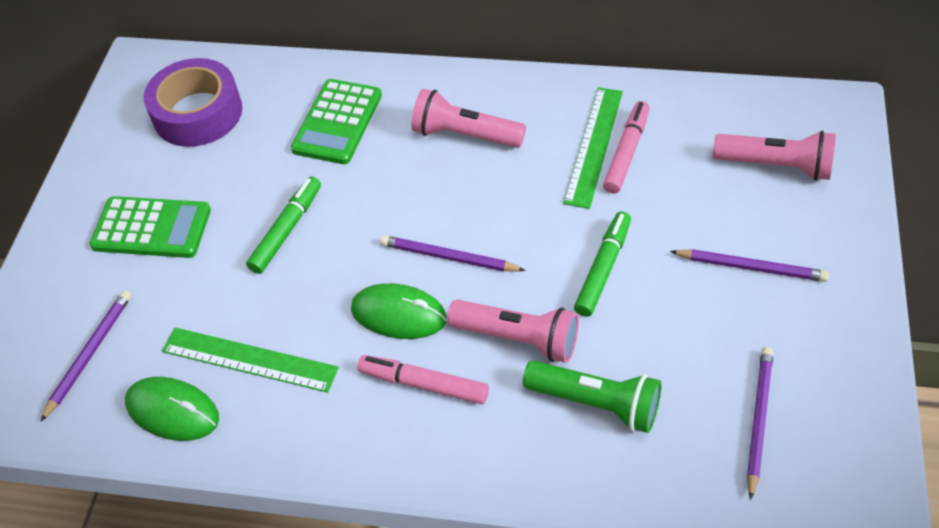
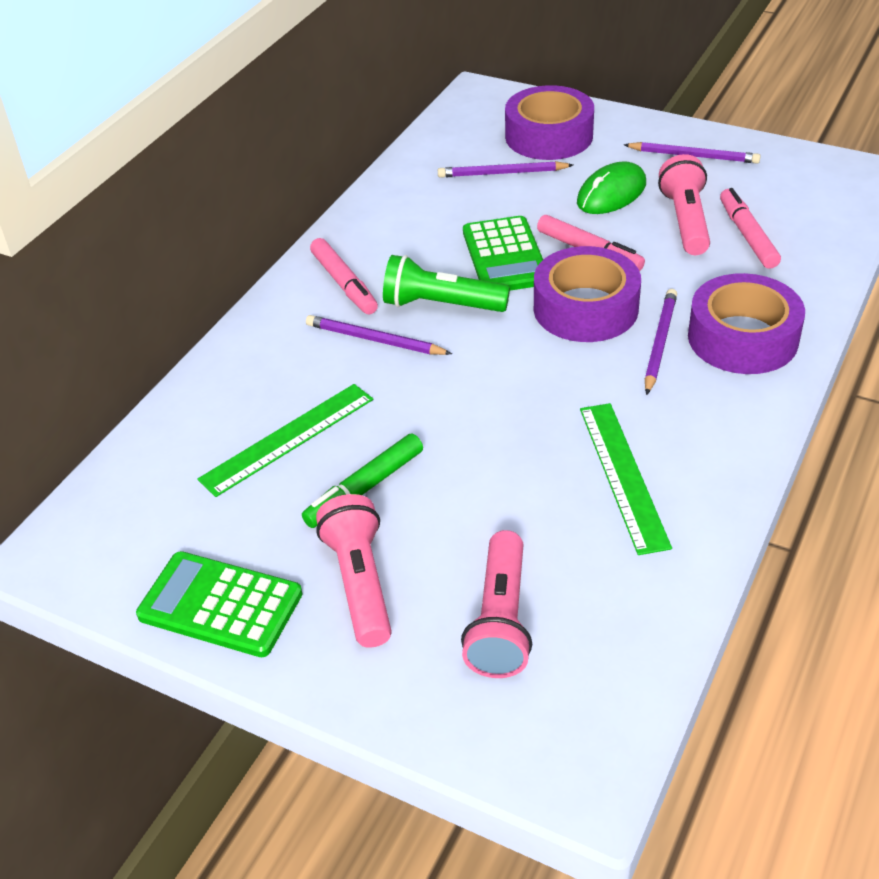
green marker: 2 -> 1
green mouse: 2 -> 1
pink marker: 2 -> 3
purple tape: 1 -> 3

